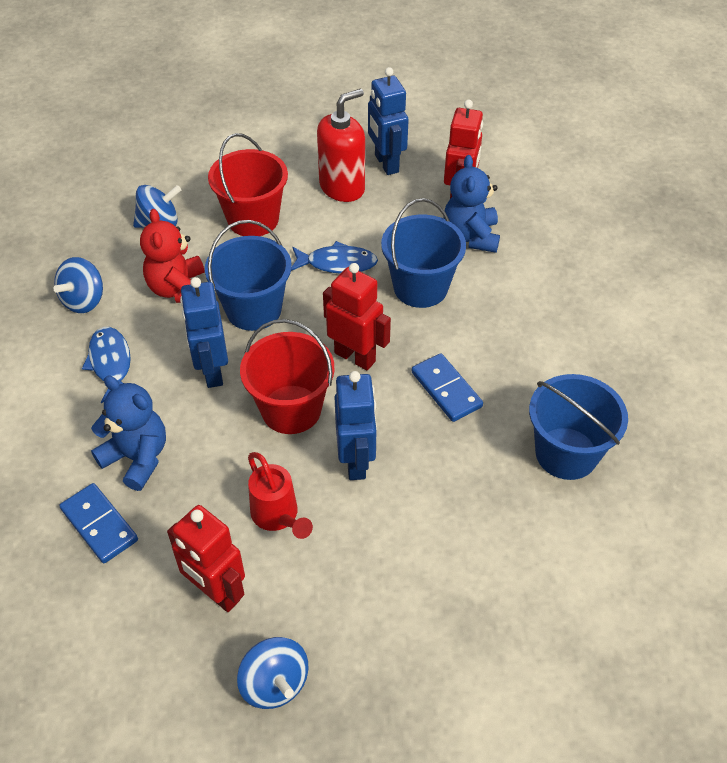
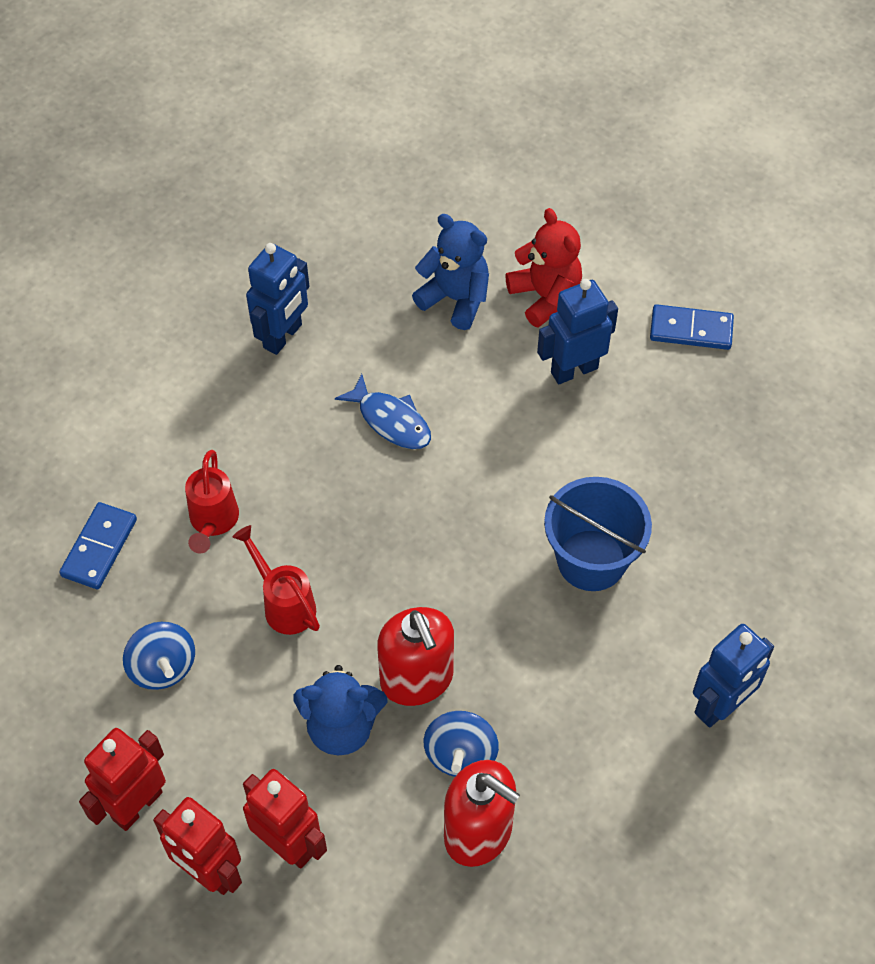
blue bucket: 3 -> 1
blue fish: 2 -> 1
blue spinning top: 3 -> 2
red bucket: 2 -> 0
red soap dispenser: 1 -> 2
red watering can: 1 -> 2

